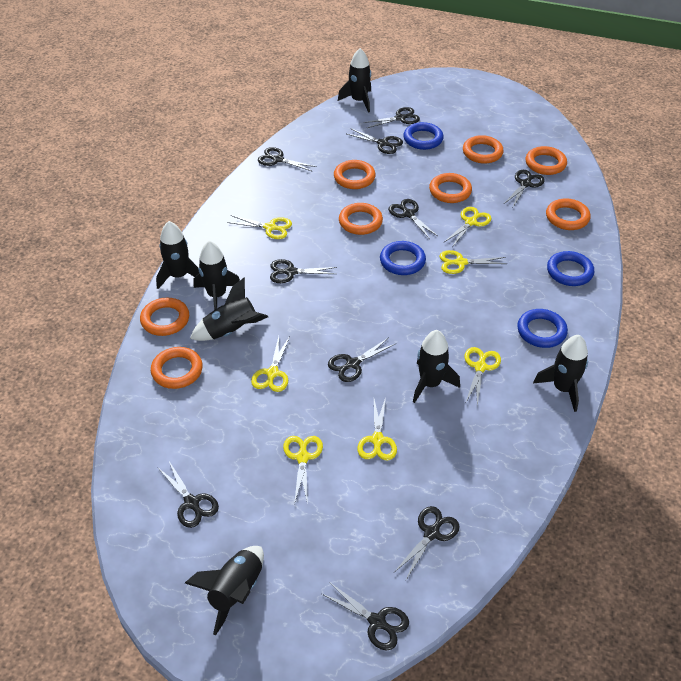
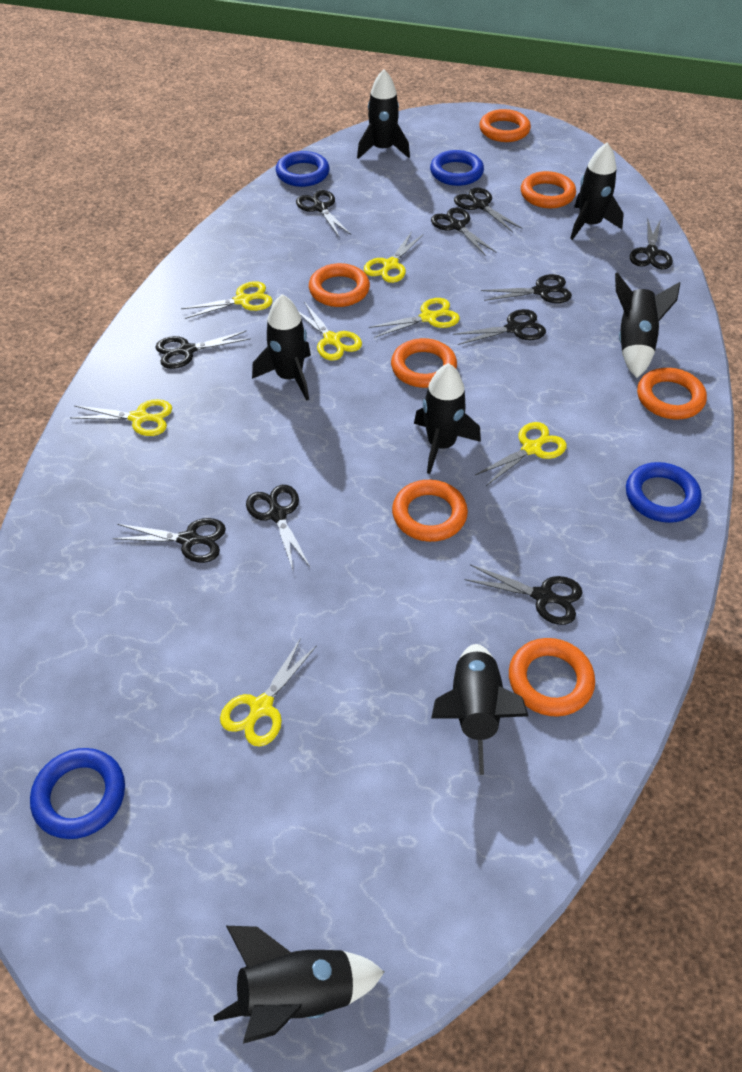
orange ring: 8 -> 7

